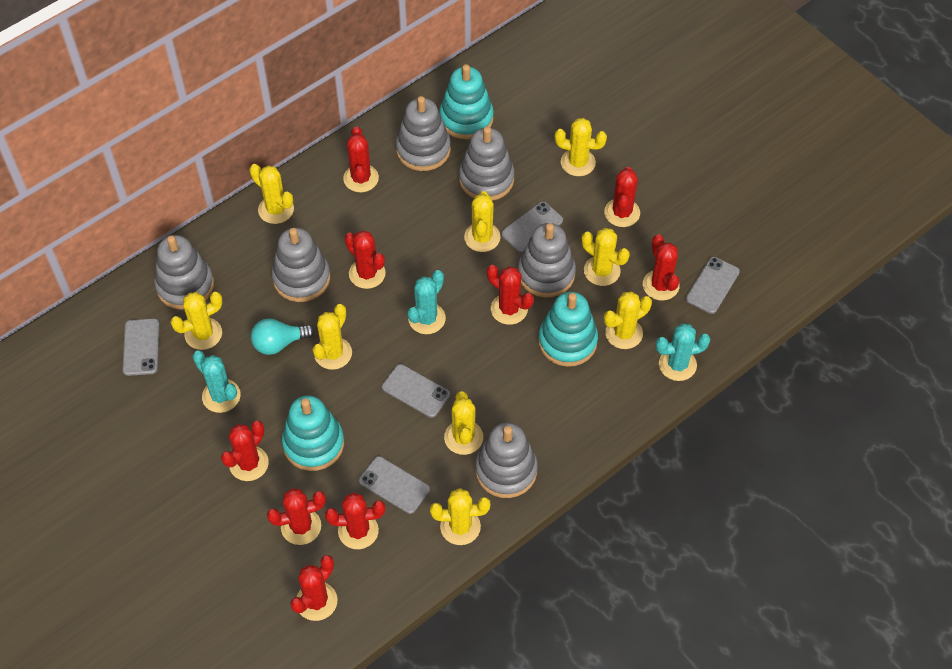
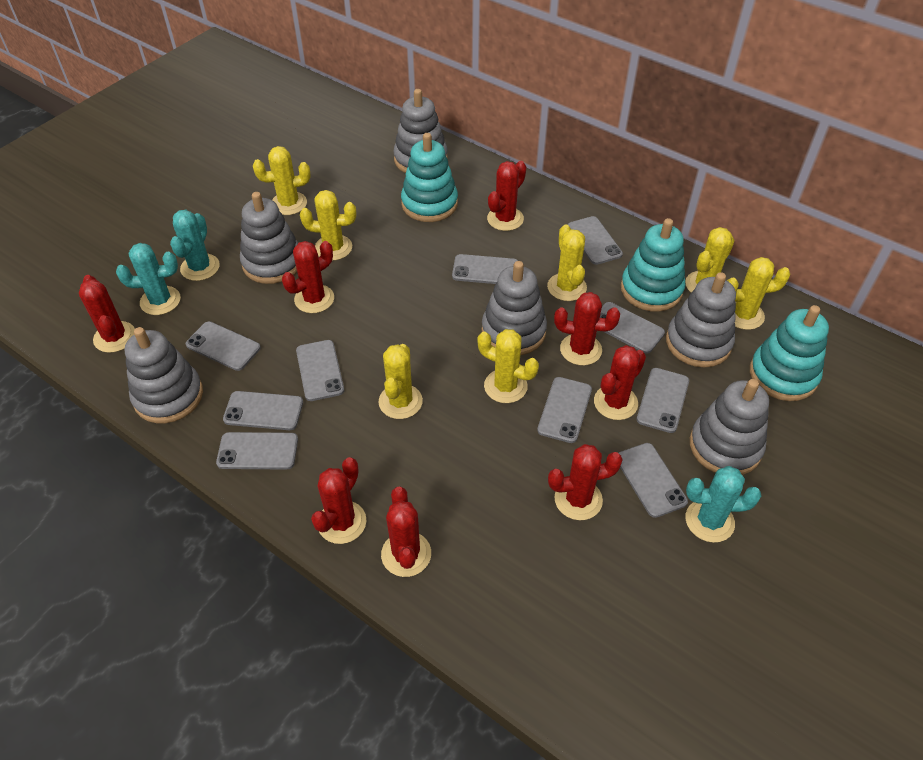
grey phone: 5 -> 10
red cactus: 9 -> 8
turquoise light bulb: 1 -> 0
yellow cactus: 9 -> 7

